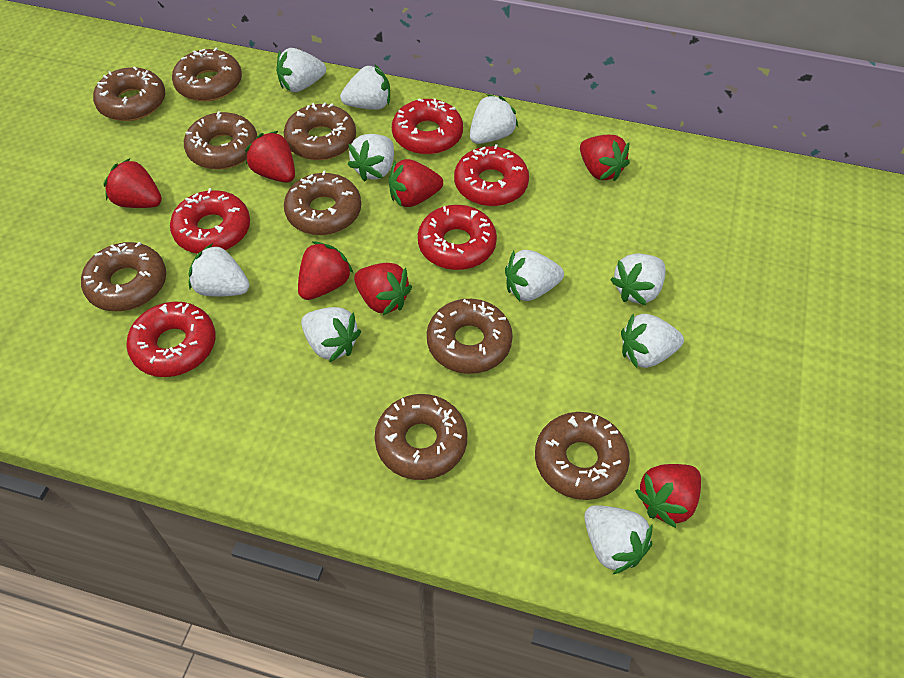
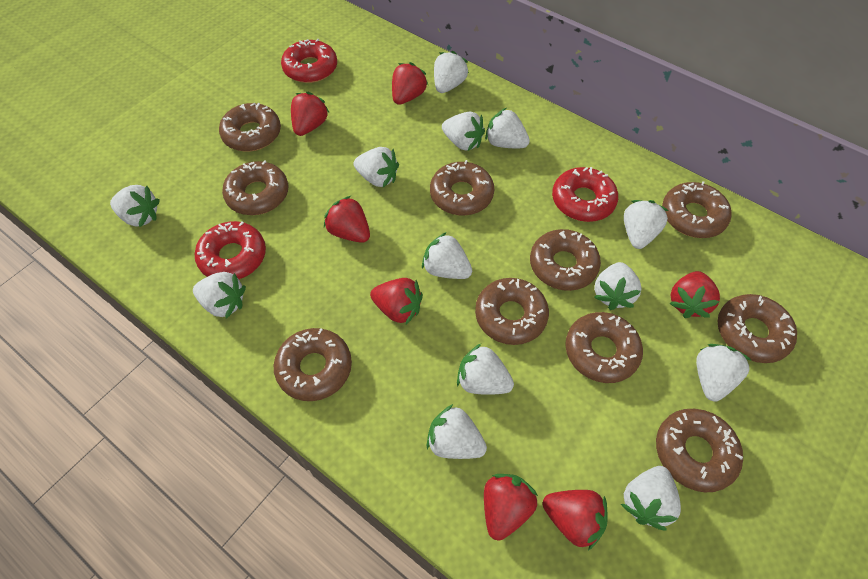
brown donut: 9 -> 10
red donut: 5 -> 3
white strawberry: 10 -> 13

